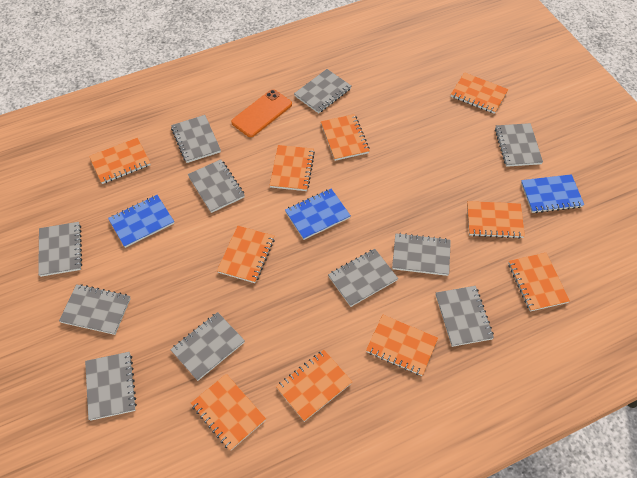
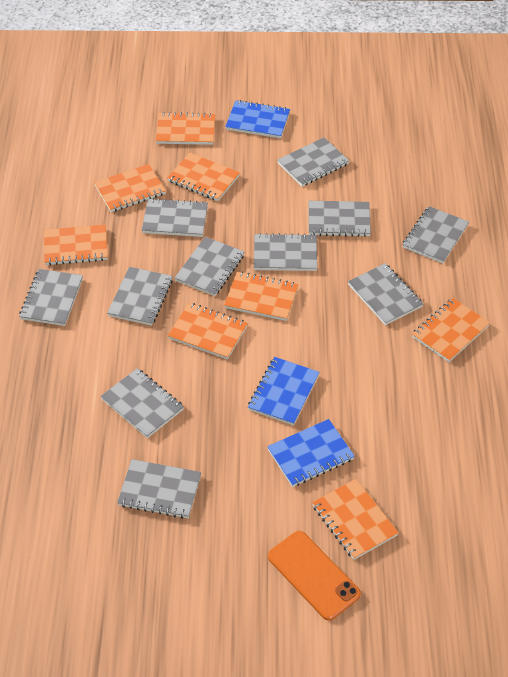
orange notebook: 10 -> 8

